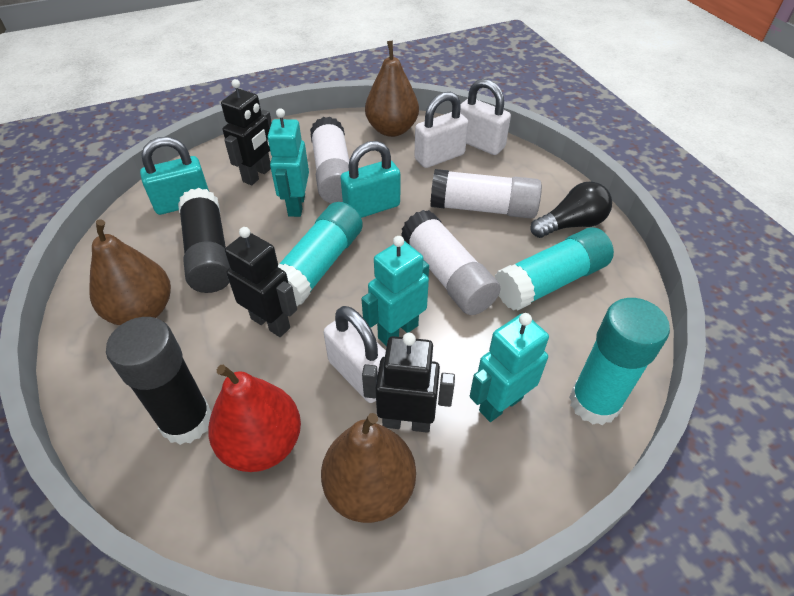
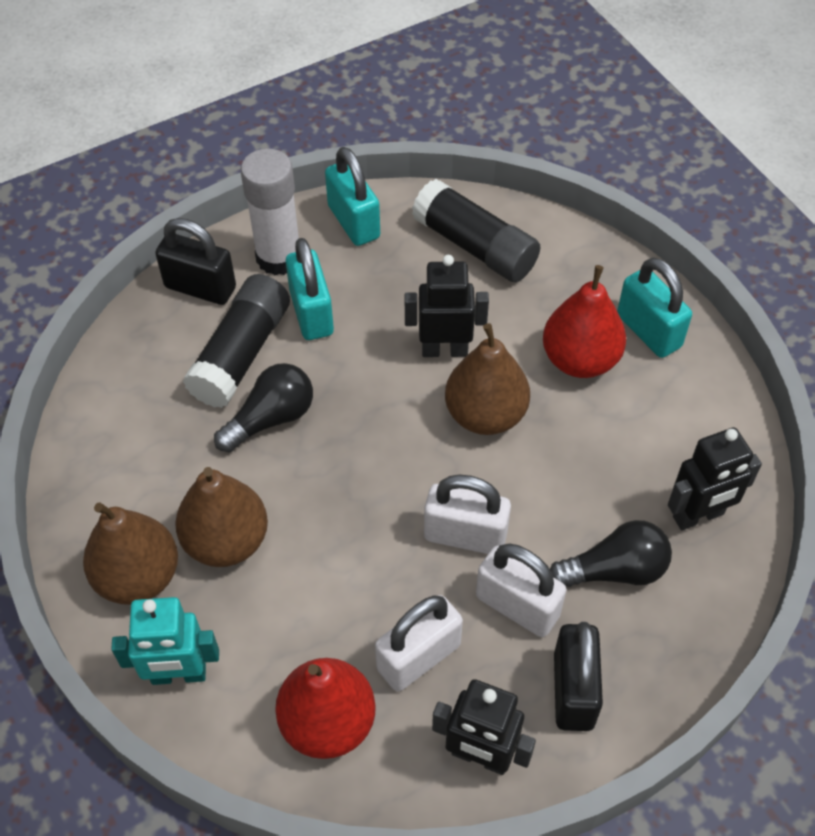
black light bulb: 1 -> 2
black padlock: 0 -> 2
red pear: 1 -> 2
turquoise glue stick: 3 -> 0
turquoise padlock: 2 -> 3
turquoise robot: 3 -> 1
white glue stick: 3 -> 1

